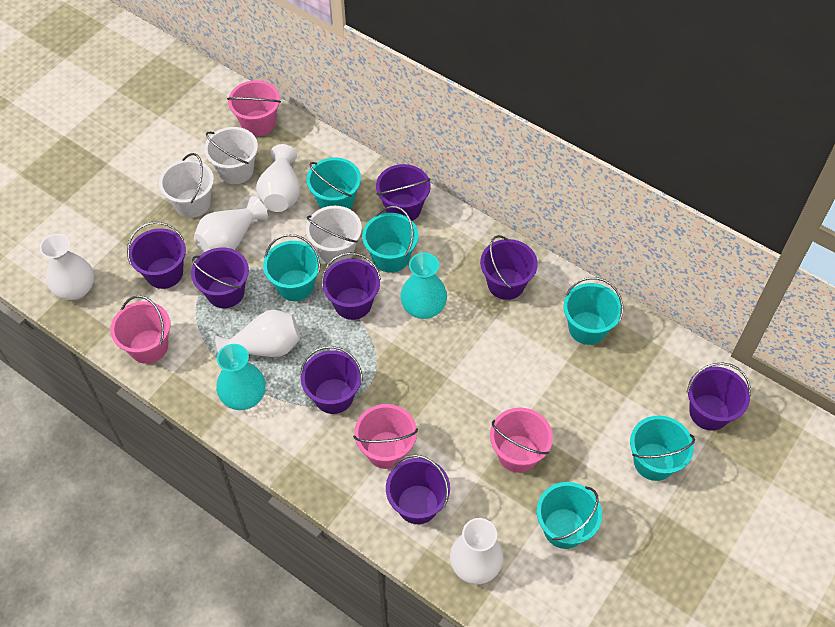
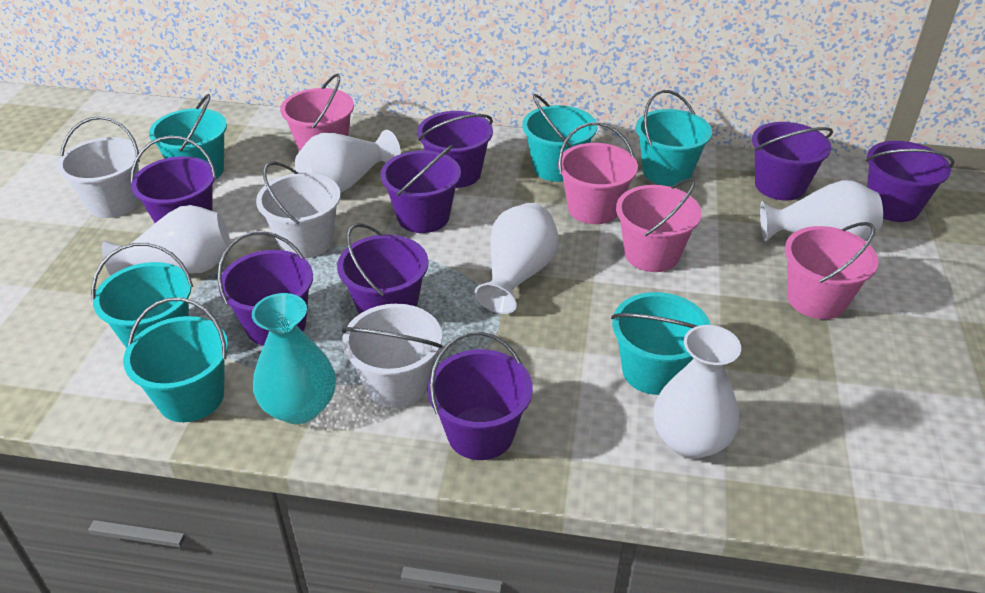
turquoise vase: 2 -> 1

